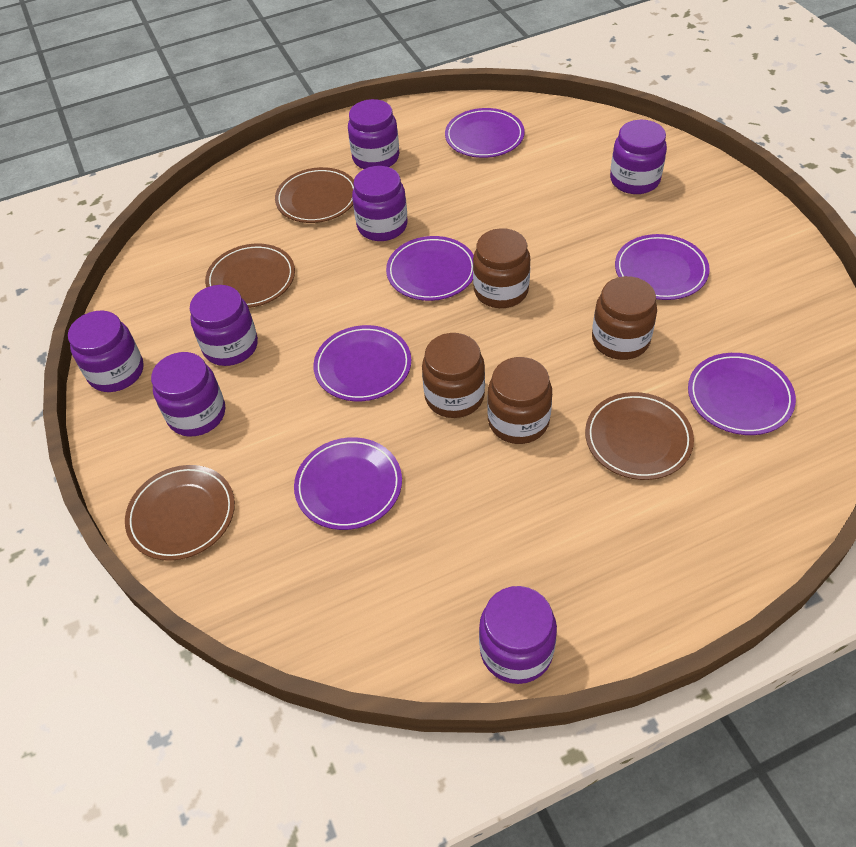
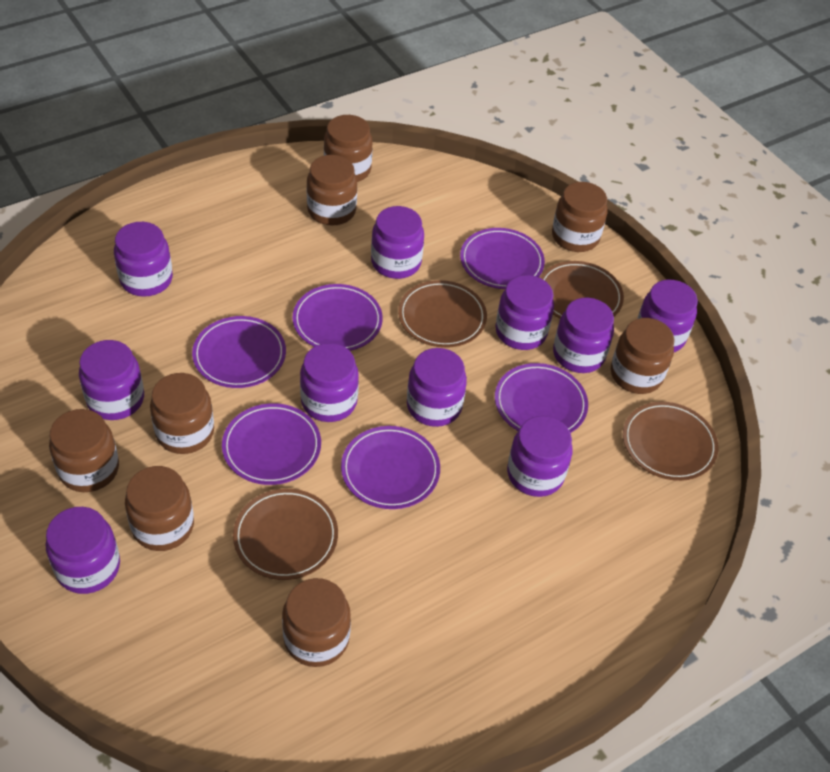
brown jar: 4 -> 8
purple jar: 7 -> 10

